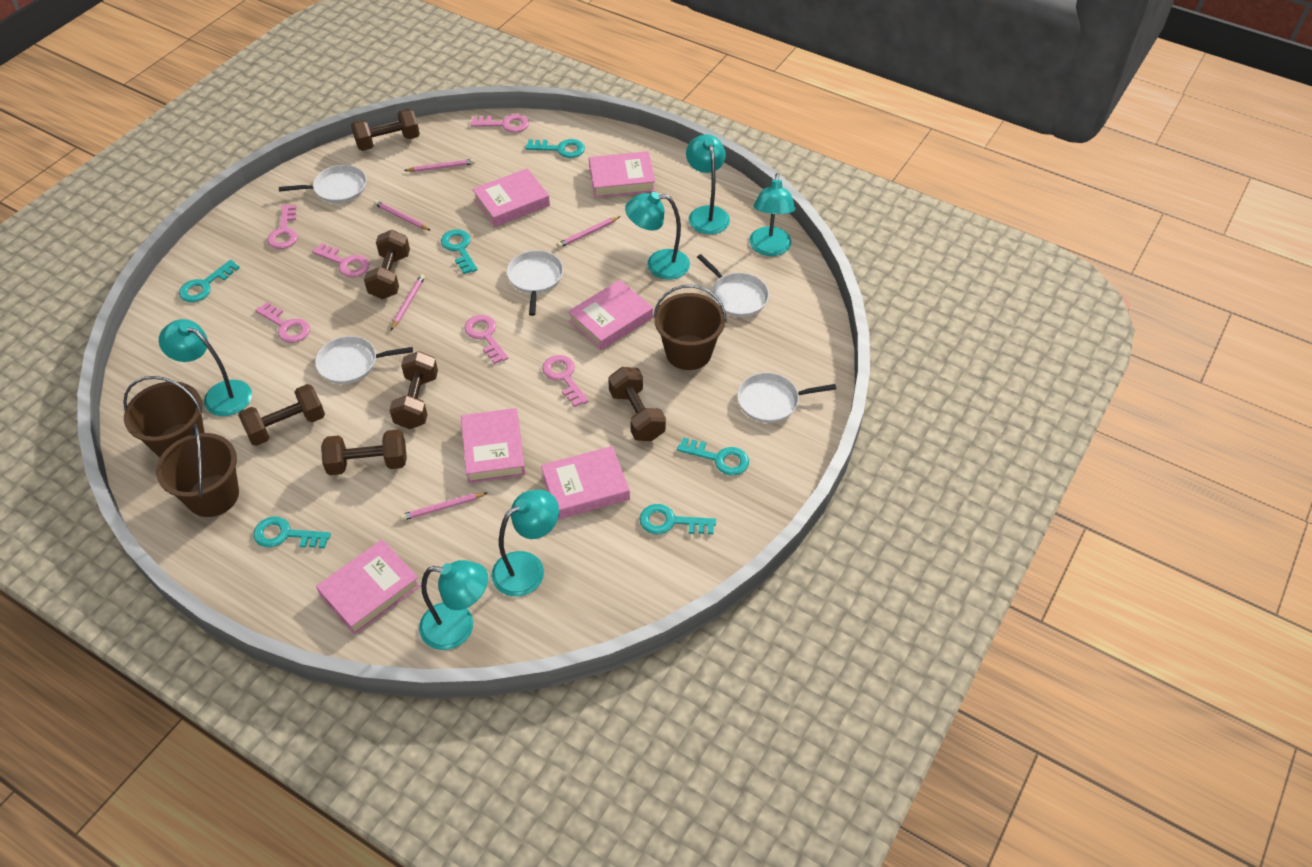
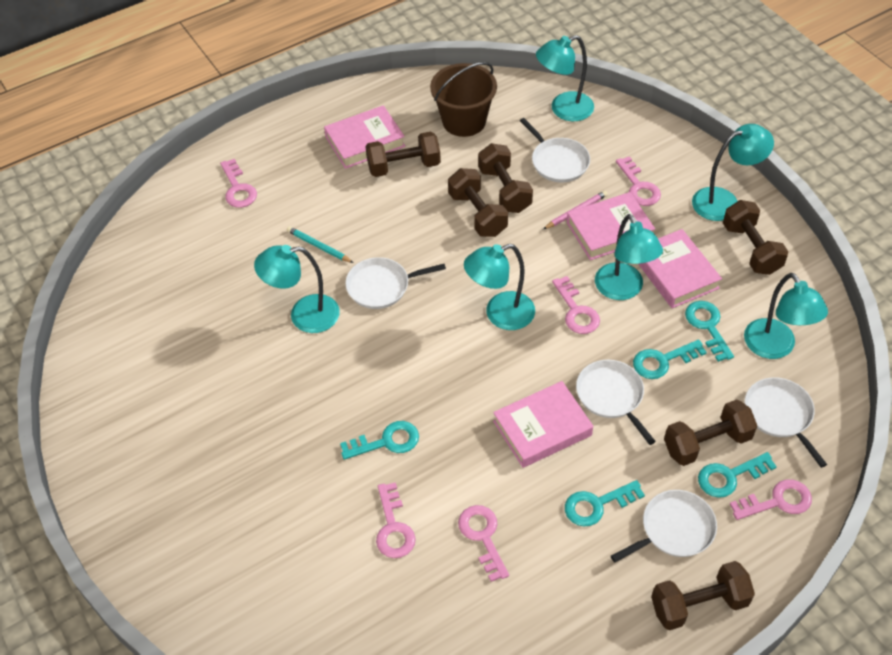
brown bucket: 3 -> 1
pink book: 6 -> 4
pink pencil: 5 -> 1
turquoise key: 6 -> 5
turquoise pencil: 0 -> 1

